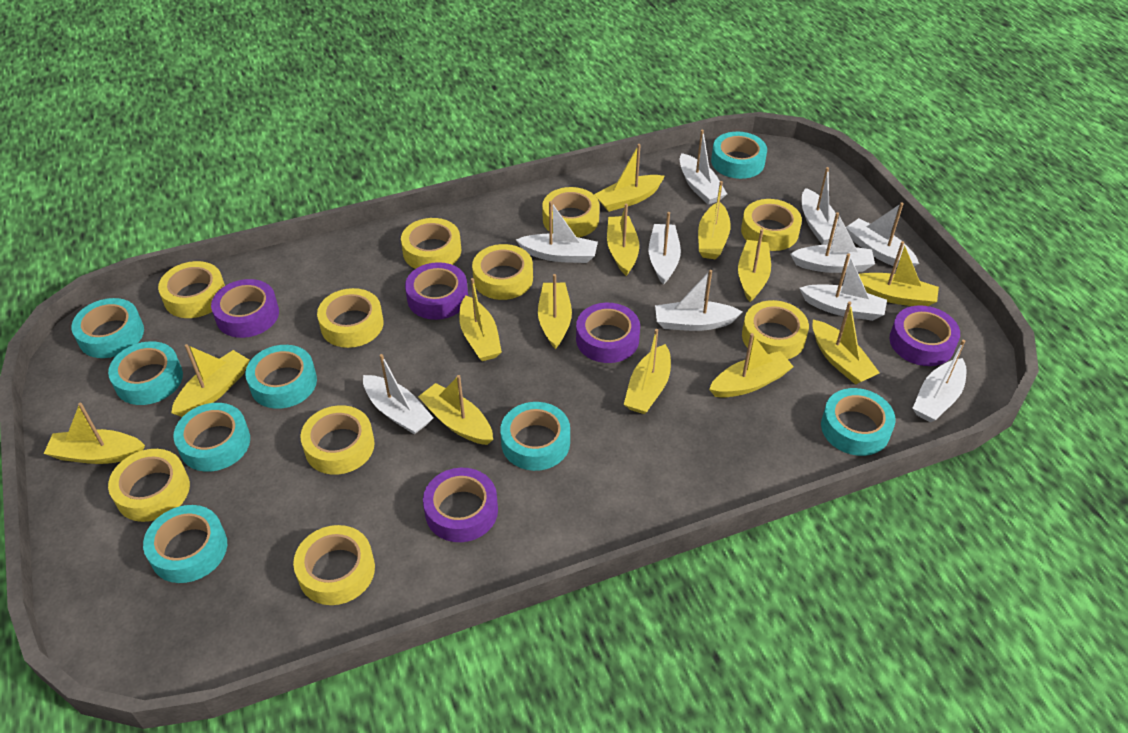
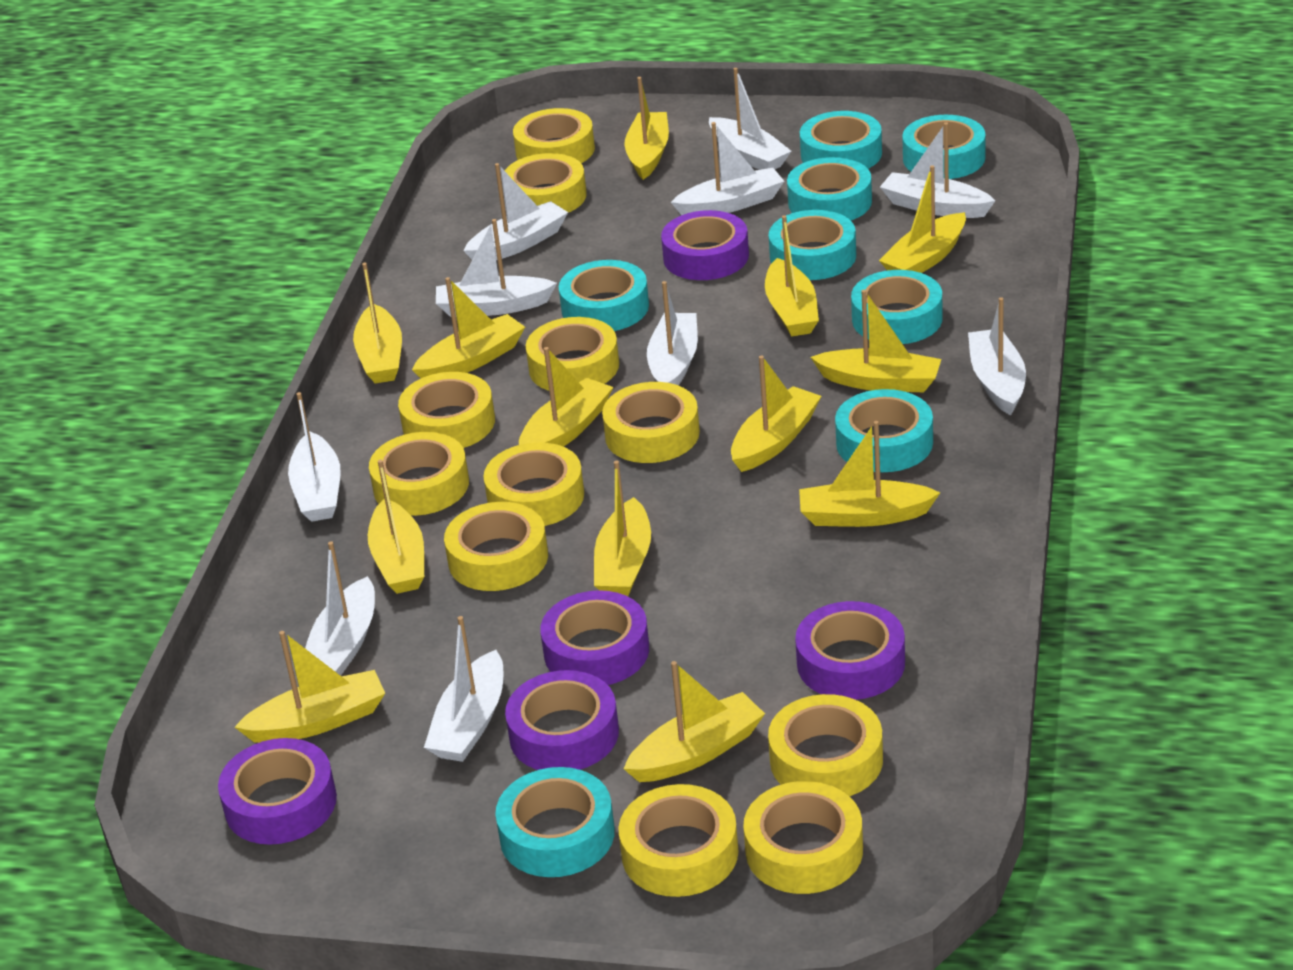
yellow tape: 10 -> 11

